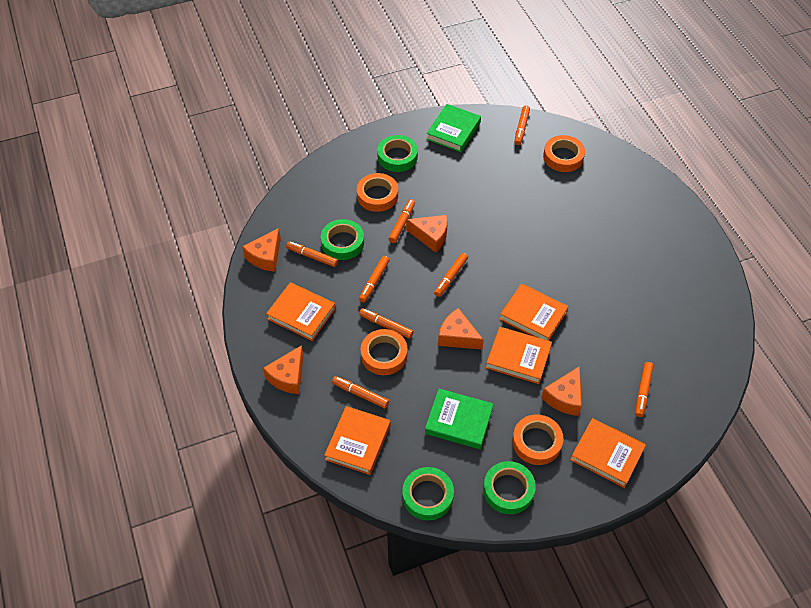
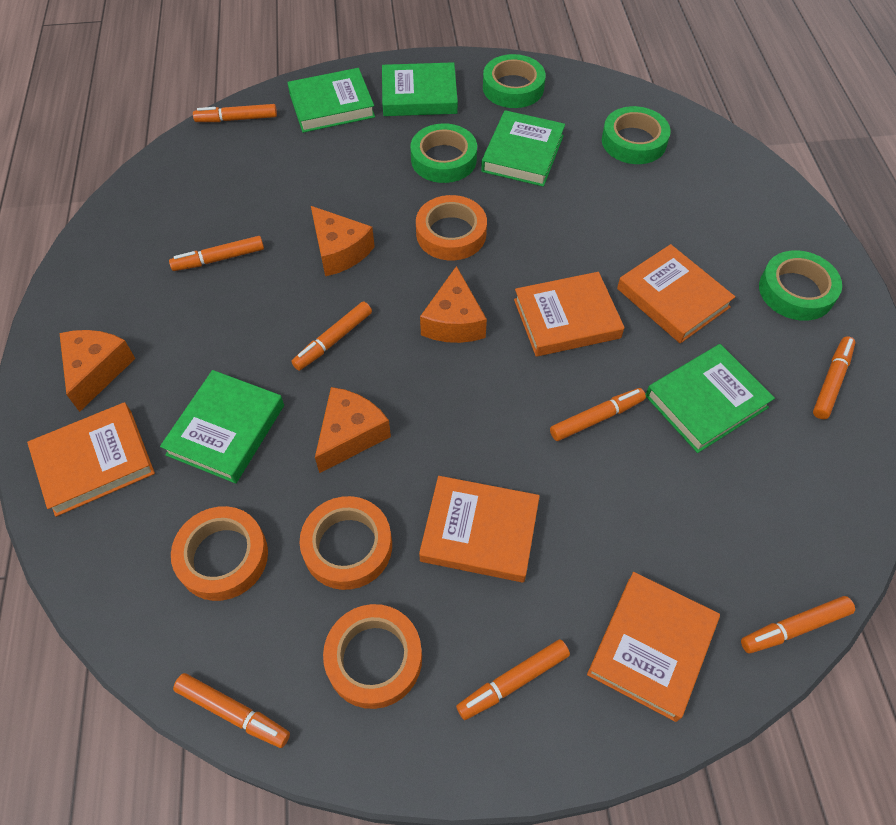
green book: 2 -> 5
orange cheese: 5 -> 4

